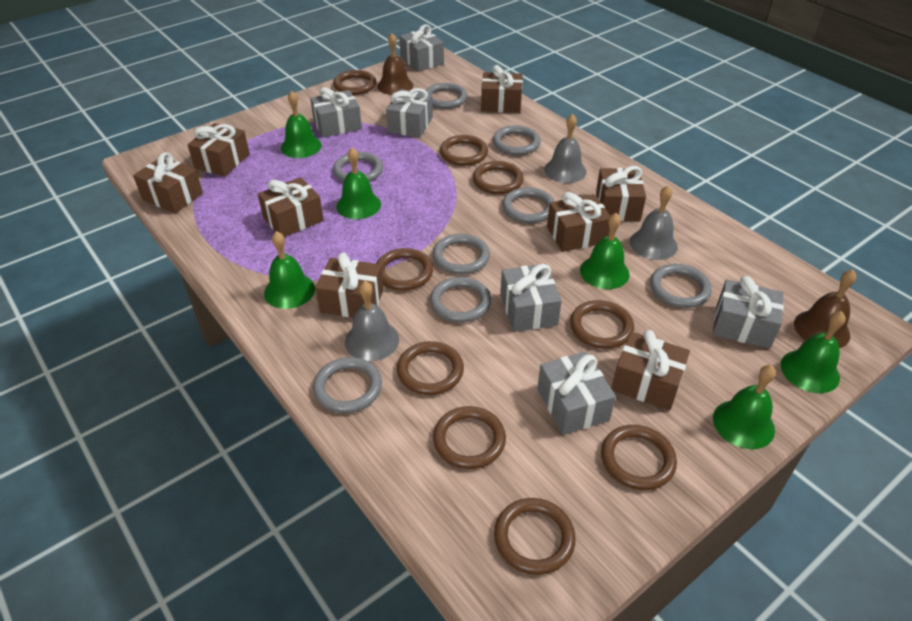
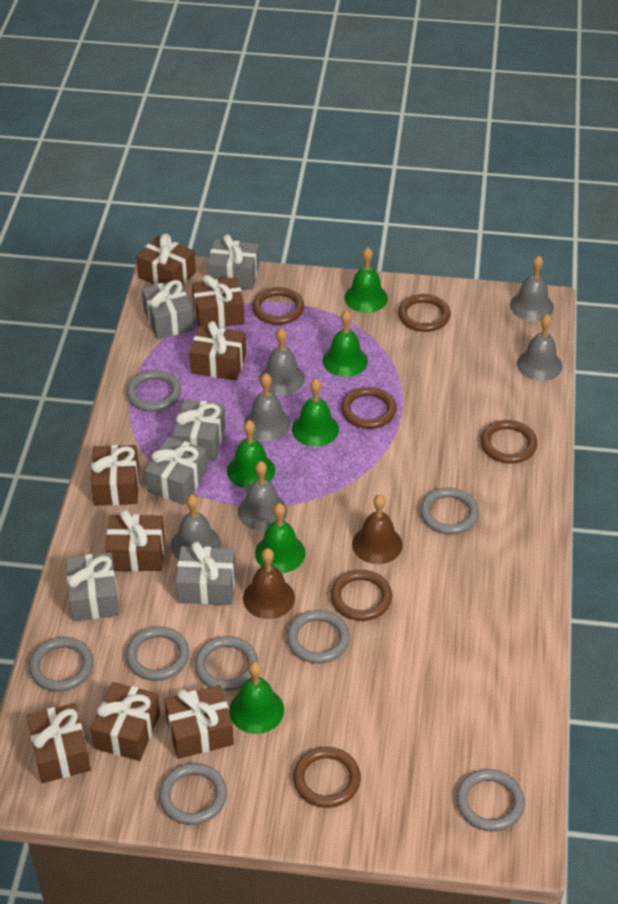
brown ring: 9 -> 6
grey bell: 3 -> 6

